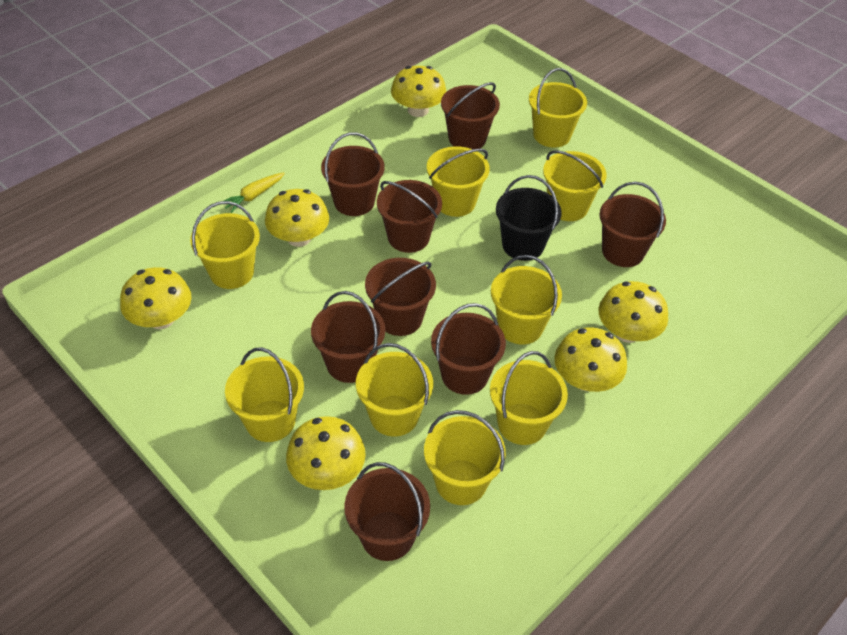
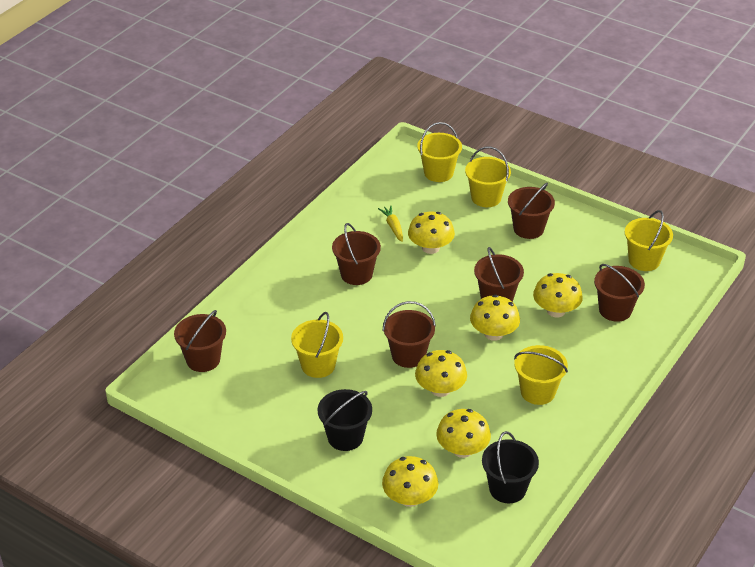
black bucket: 1 -> 2
brown bucket: 8 -> 6
yellow bucket: 9 -> 5

